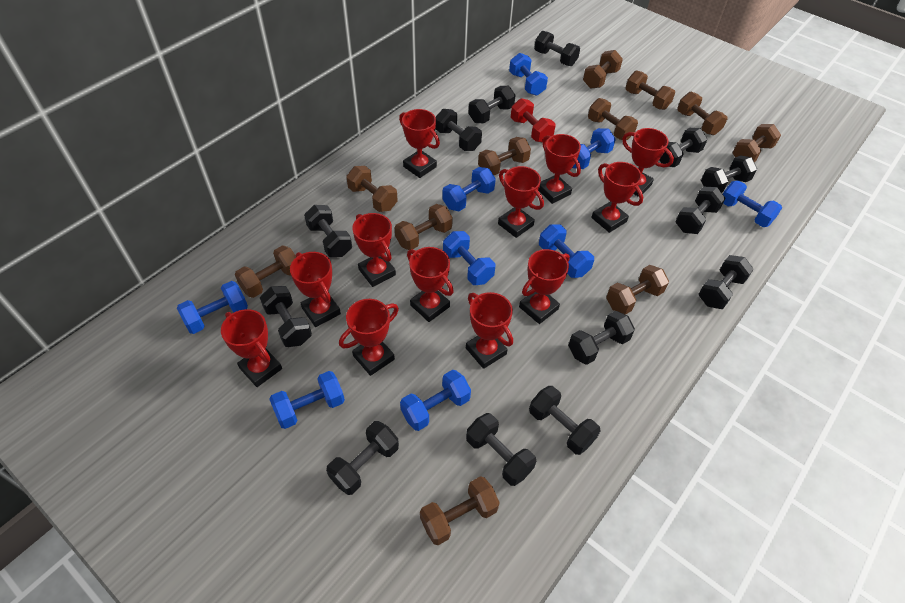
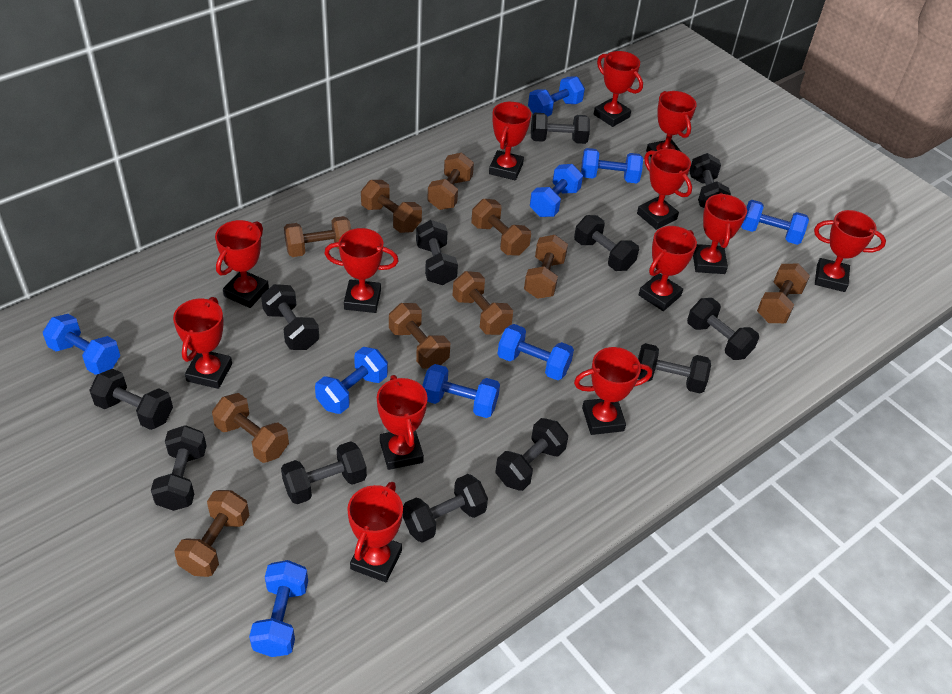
black dumbbell: 13 -> 12
brown dumbbell: 11 -> 10
red dumbbell: 1 -> 0
red trophy: 12 -> 13

